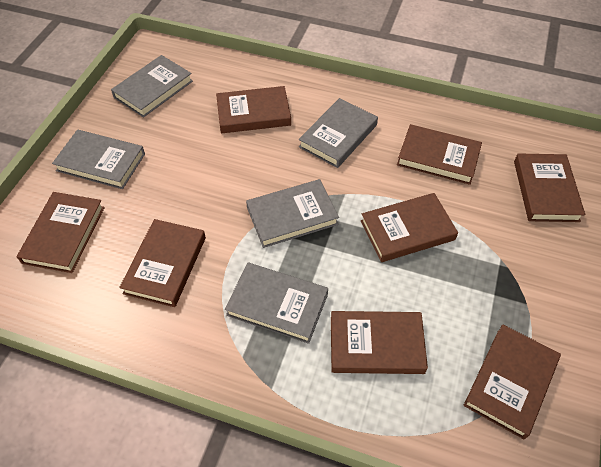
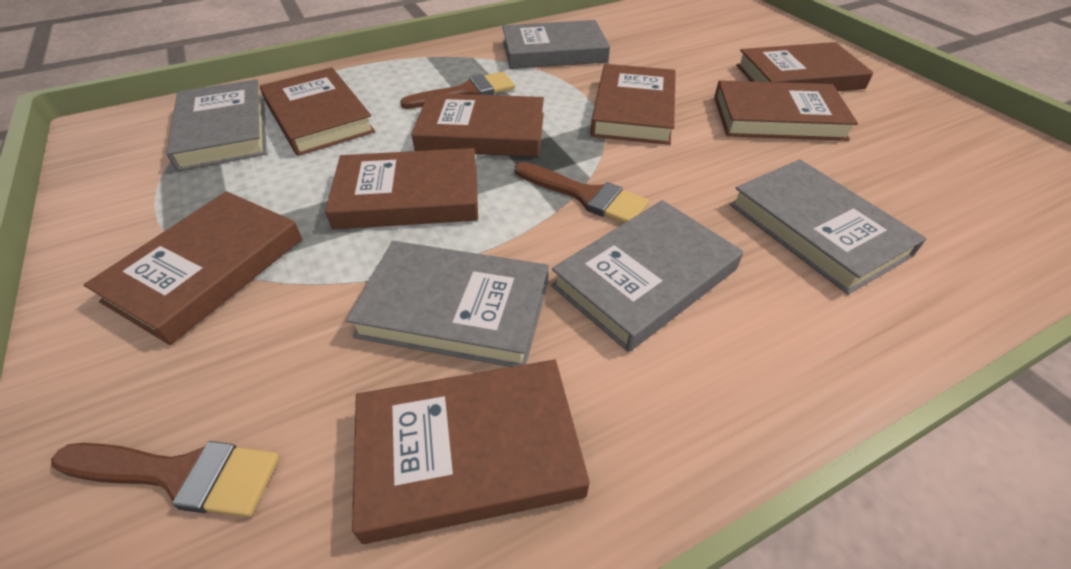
brown brush: 0 -> 3

